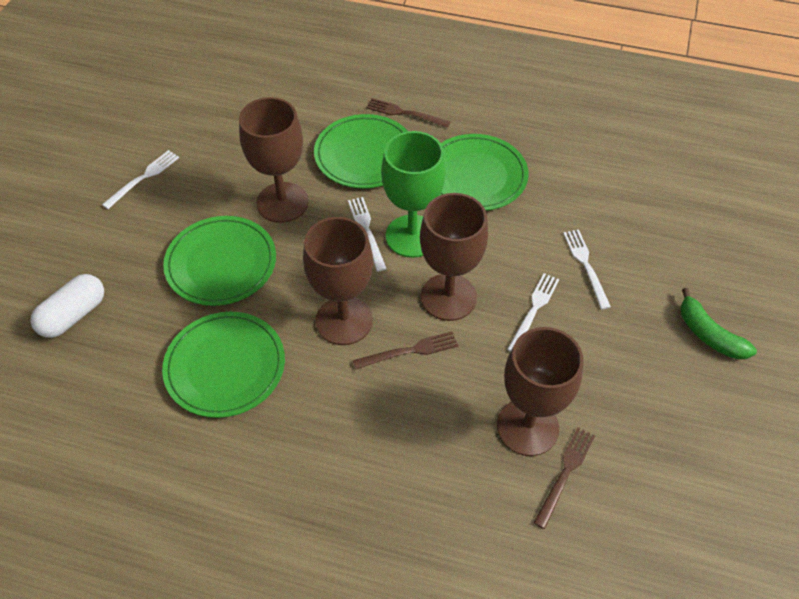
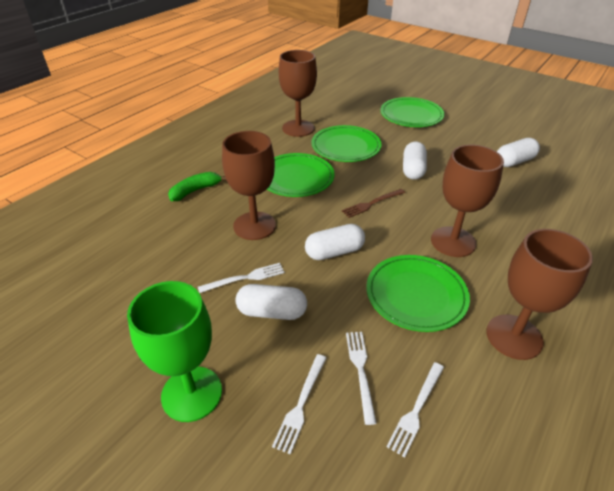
brown fork: 3 -> 1
white capsule: 1 -> 4

